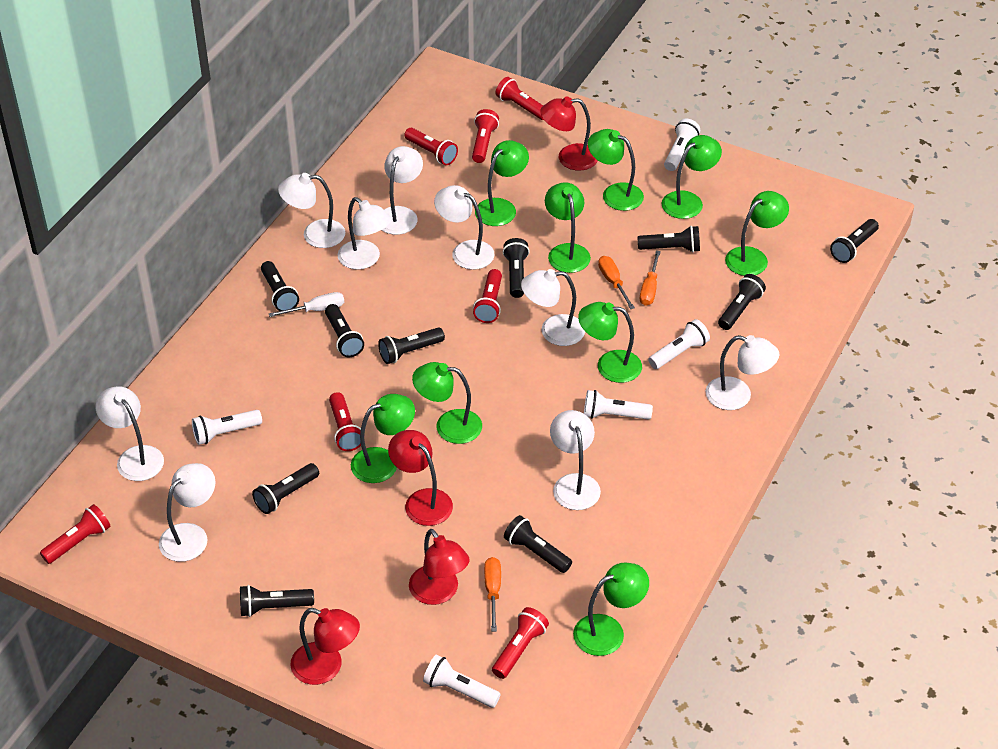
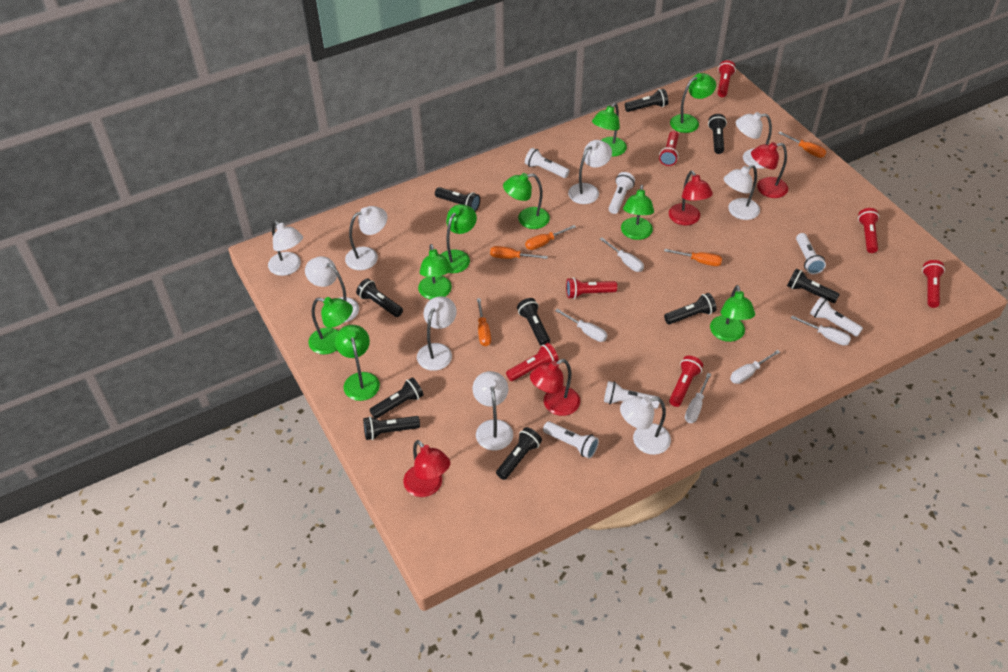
orange screwdriver: 3 -> 5
white flashlight: 5 -> 6
white screwdriver: 1 -> 5

